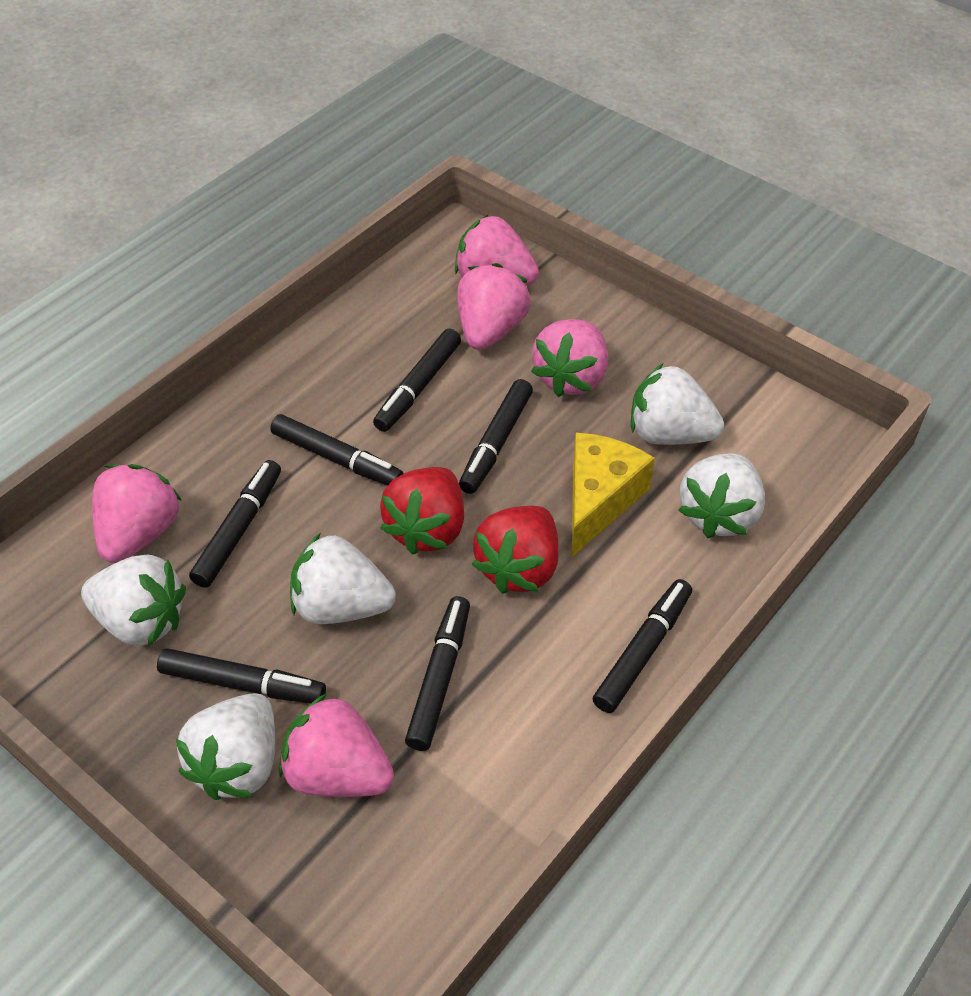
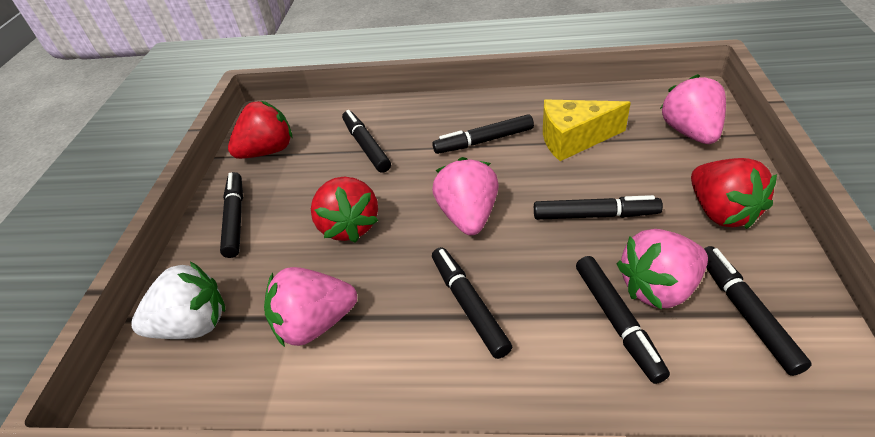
pink strawberry: 5 -> 4
red strawberry: 2 -> 3
white strawberry: 5 -> 1

